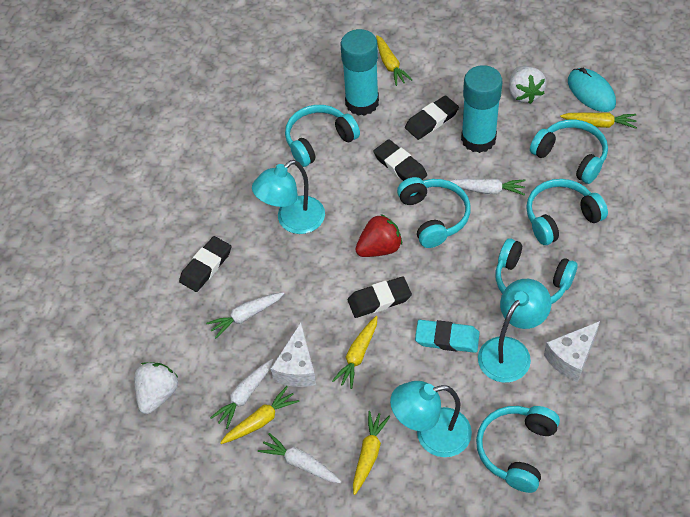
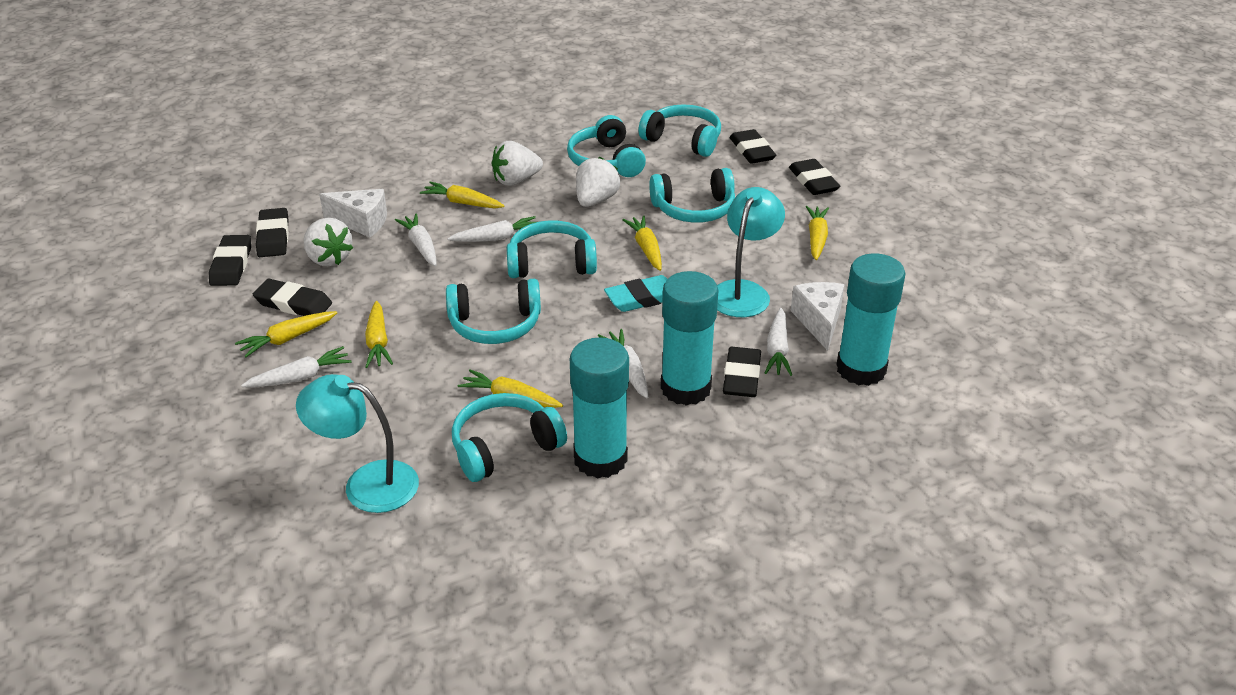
black eraser: 4 -> 6
red strawberry: 1 -> 0
turquoise glue stick: 2 -> 3
turquoise lamp: 3 -> 2
turquoise mouse: 1 -> 0
white carrot: 4 -> 5
white strawberry: 2 -> 3
yellow carrot: 5 -> 6

